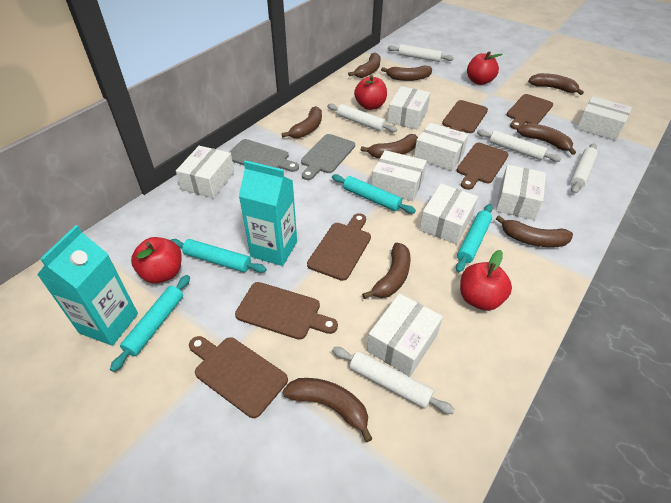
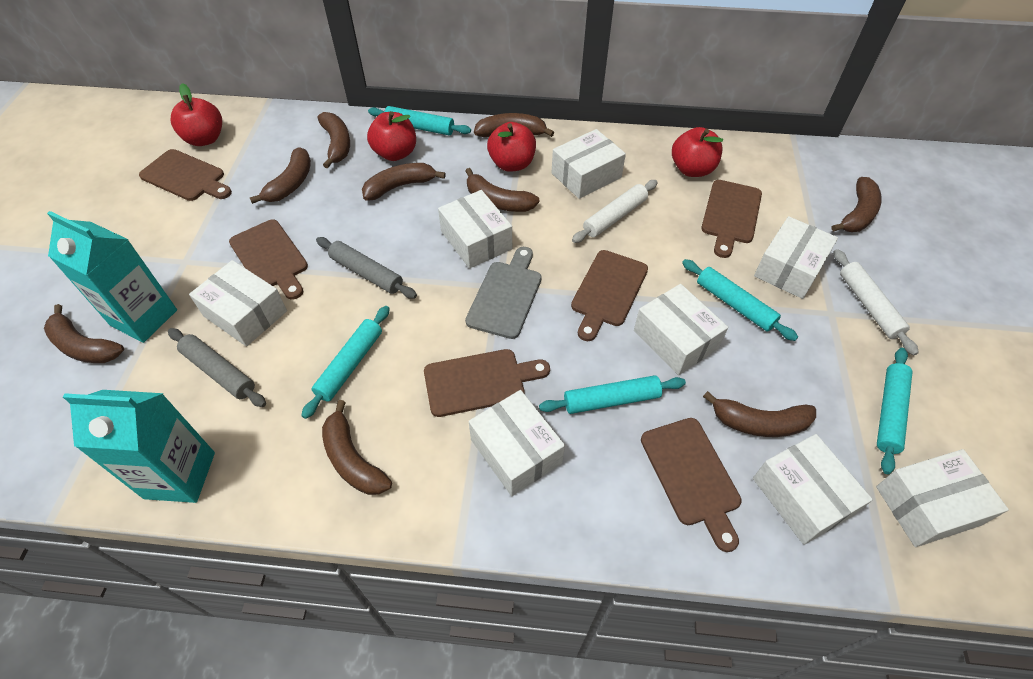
grey cutting board: 2 -> 1
grey rolling pin: 0 -> 2
turquoise rolling pin: 4 -> 5
white rolling pin: 5 -> 2

